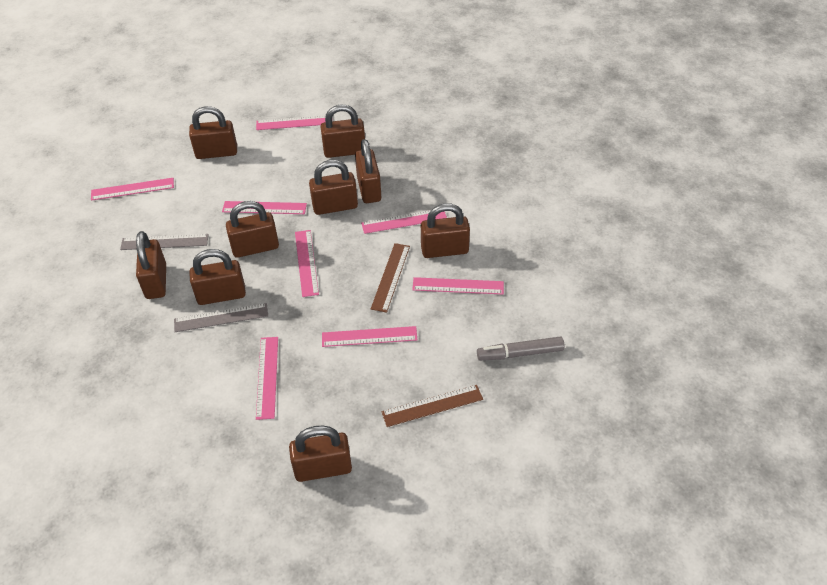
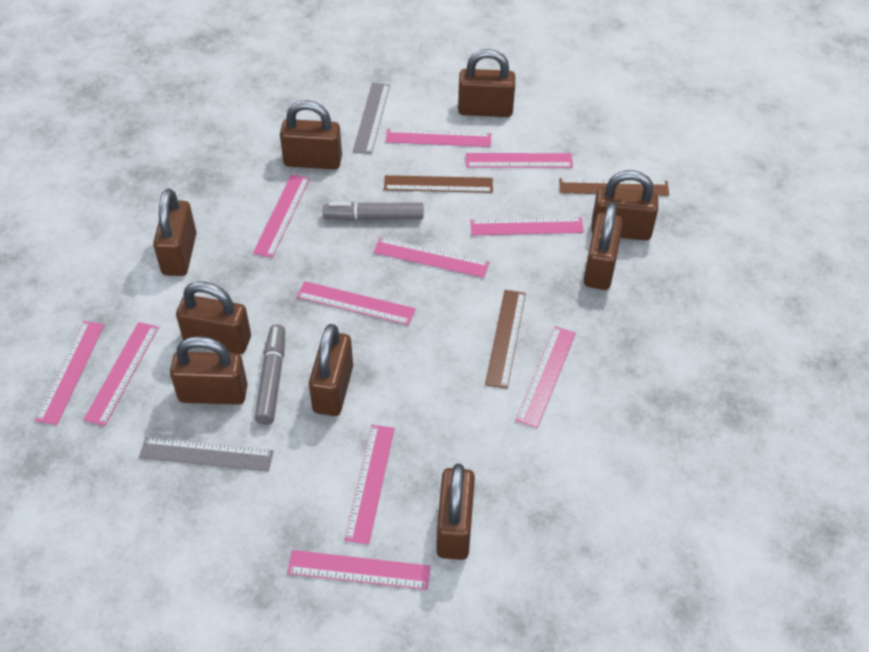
brown ruler: 2 -> 3
grey marker: 1 -> 2
pink ruler: 8 -> 11

